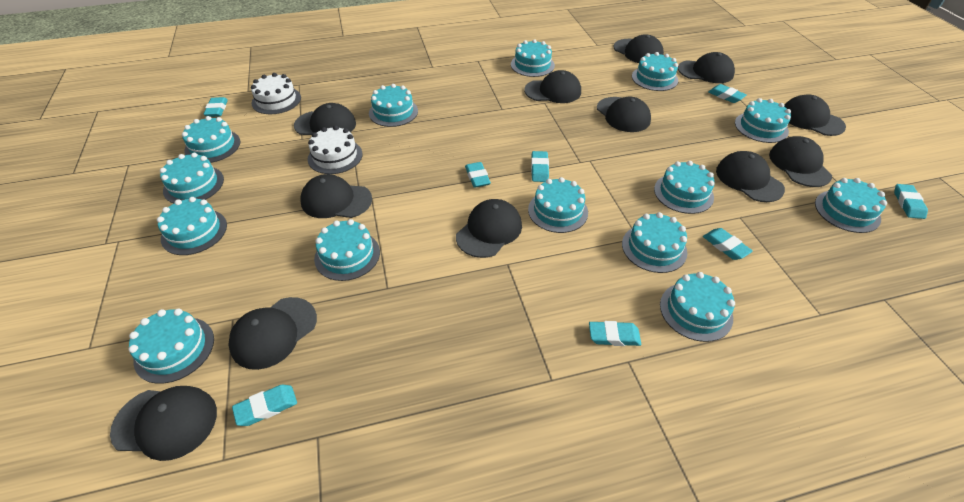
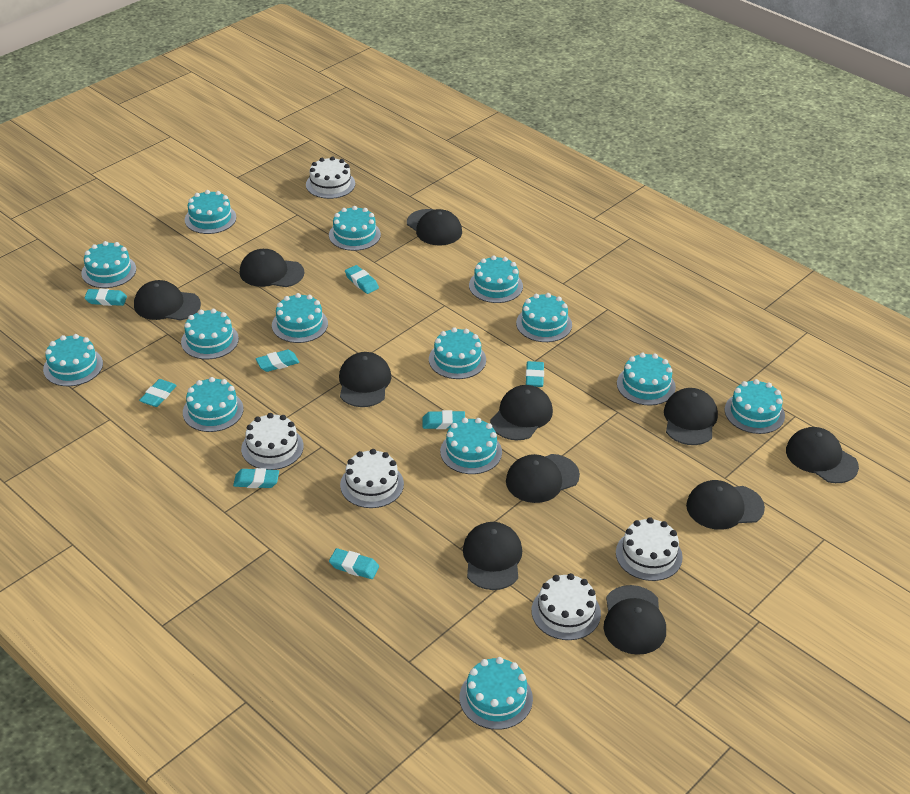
black cap: 12 -> 11
white cake: 2 -> 5

